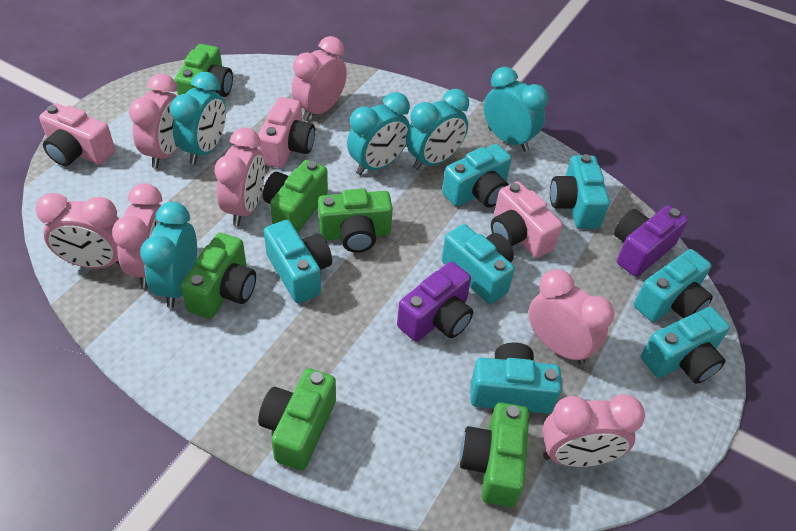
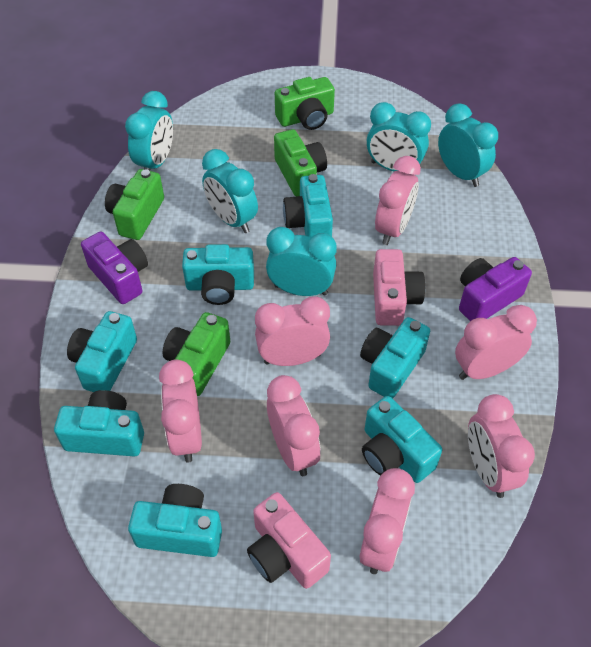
green camera: 6 -> 4
pink camera: 3 -> 2

